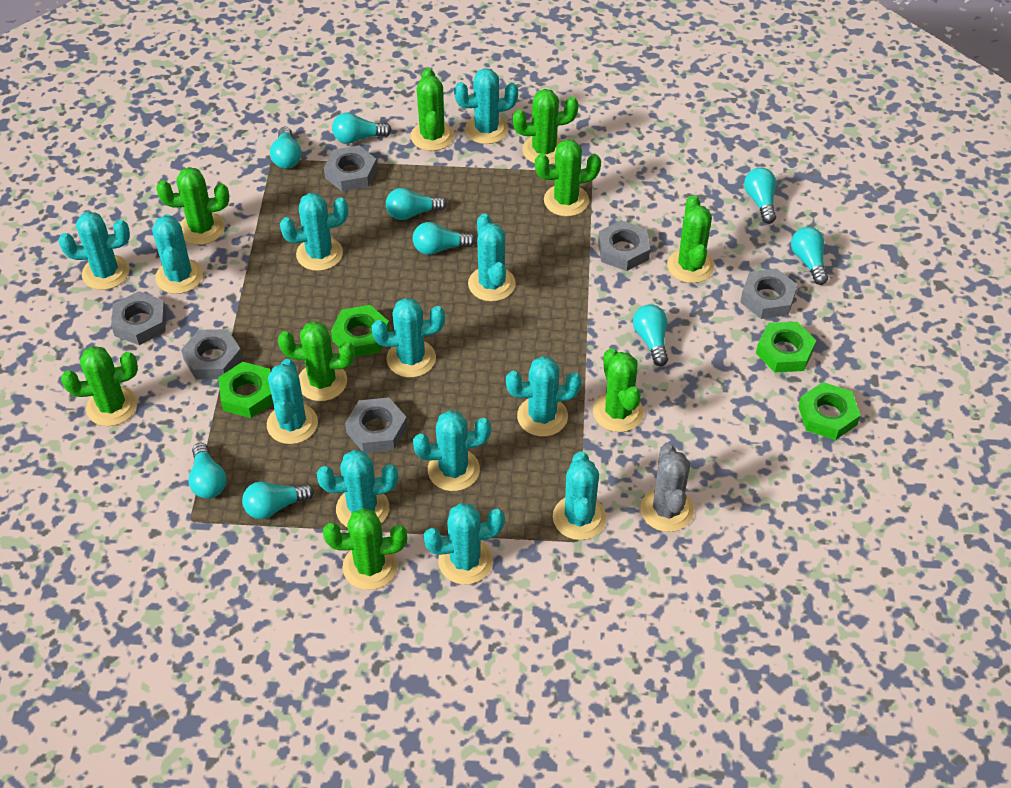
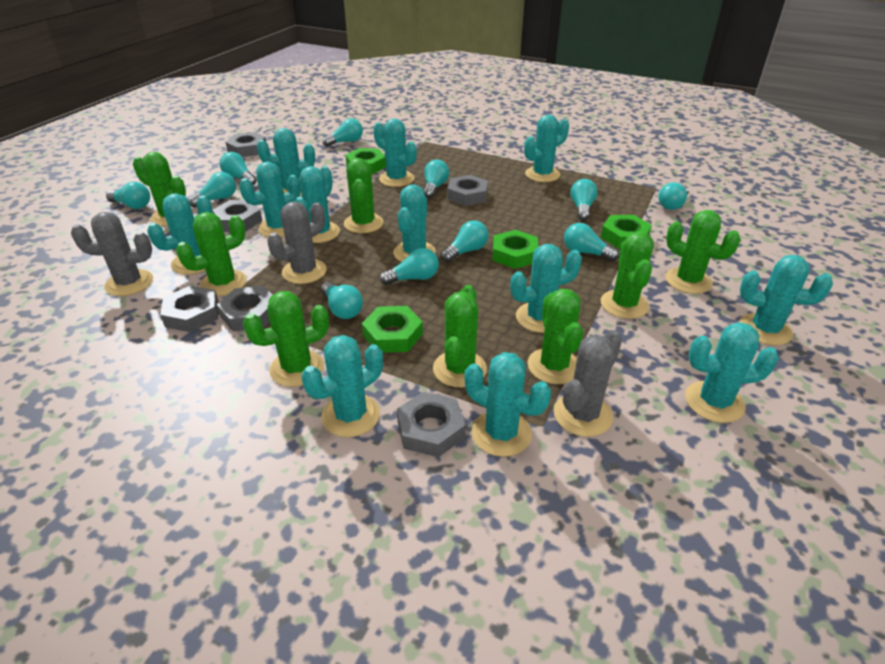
green cactus: 9 -> 8
grey cactus: 1 -> 3
turquoise light bulb: 9 -> 11

